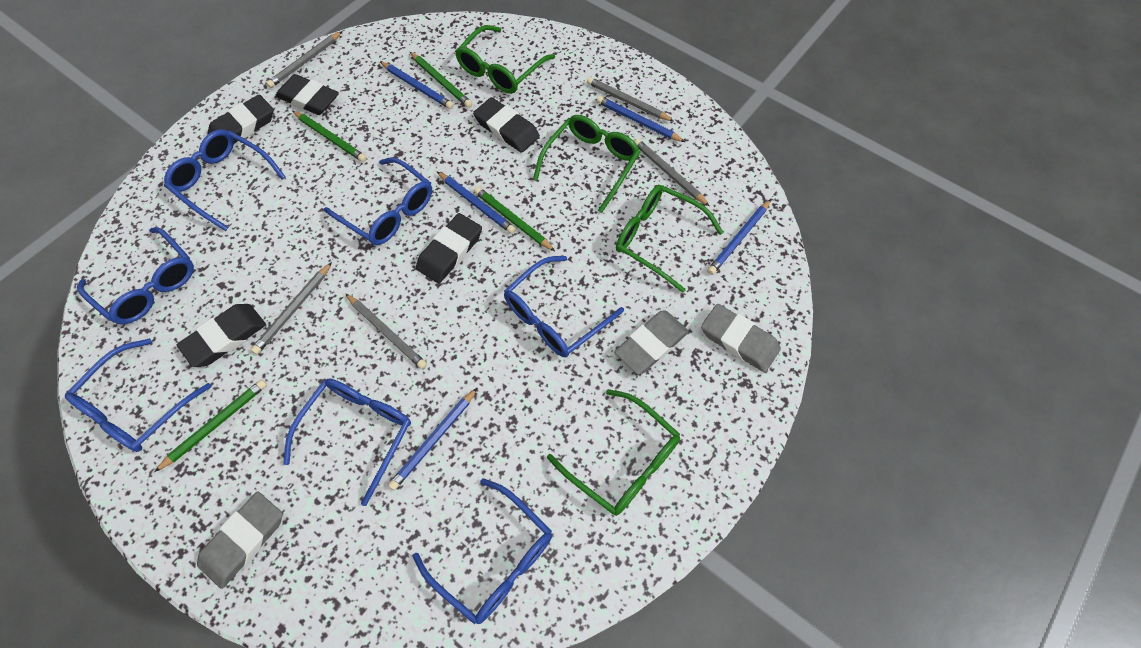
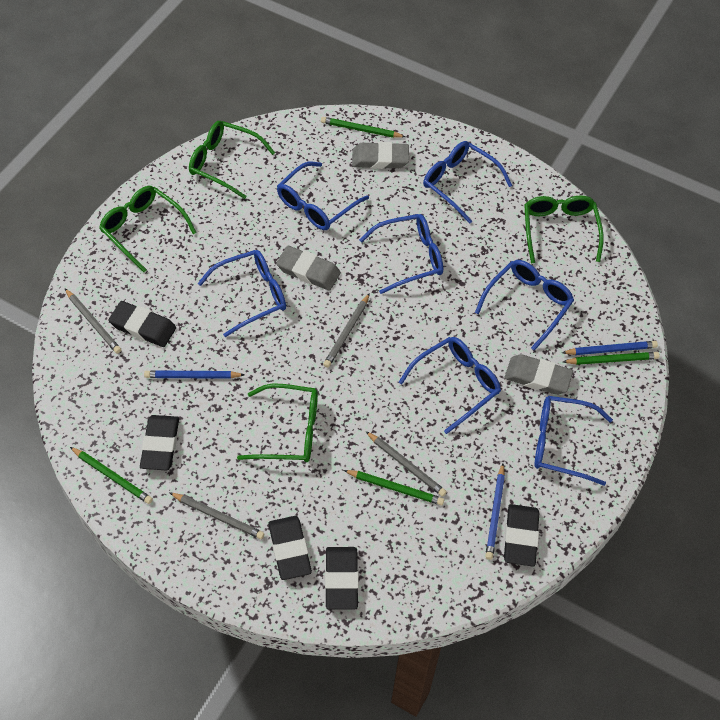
blue pencil: 5 -> 3
grey pencil: 5 -> 4

